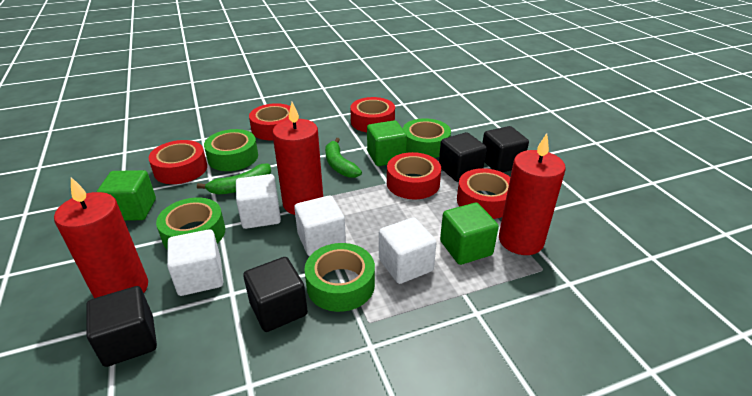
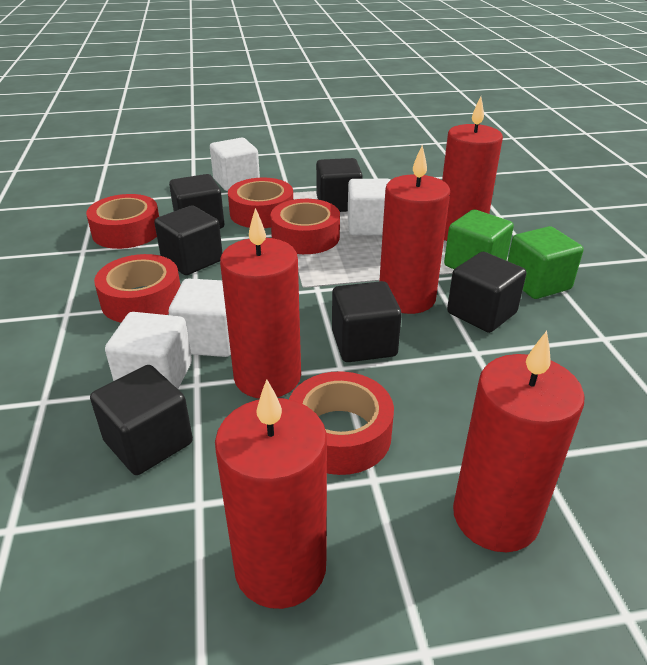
black cube: 4 -> 6
green banana: 2 -> 0
green cube: 3 -> 2
green tape: 4 -> 0
red candle: 3 -> 5

